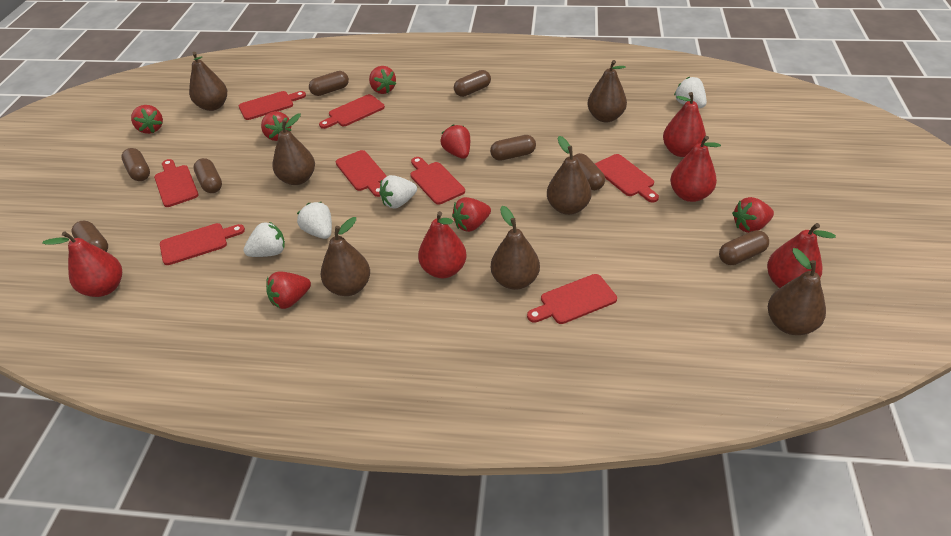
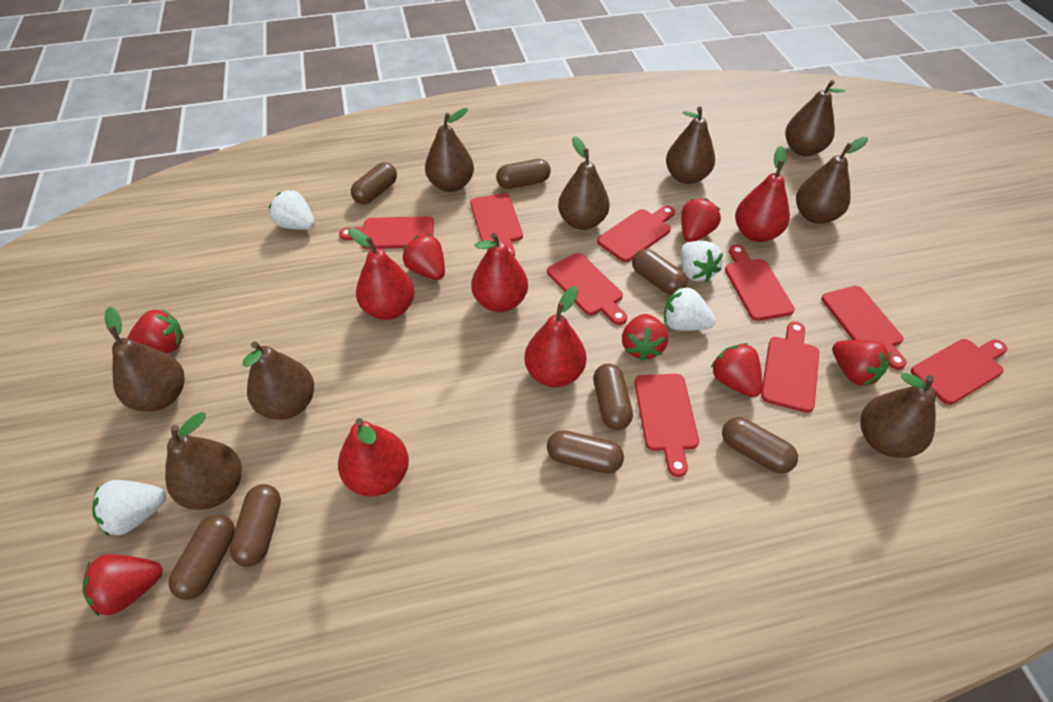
brown pear: 7 -> 9
red cutting board: 8 -> 9

